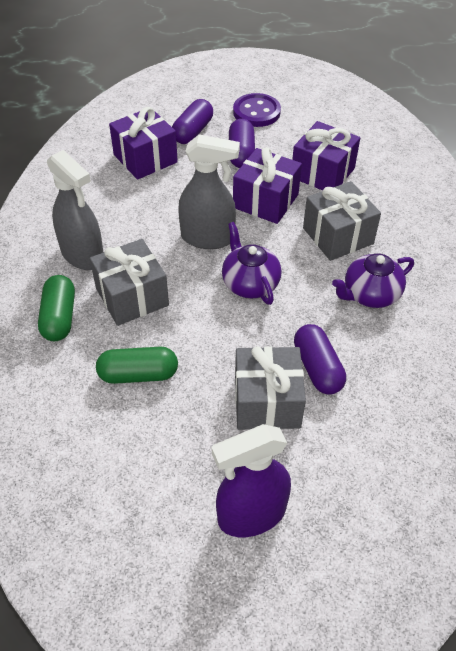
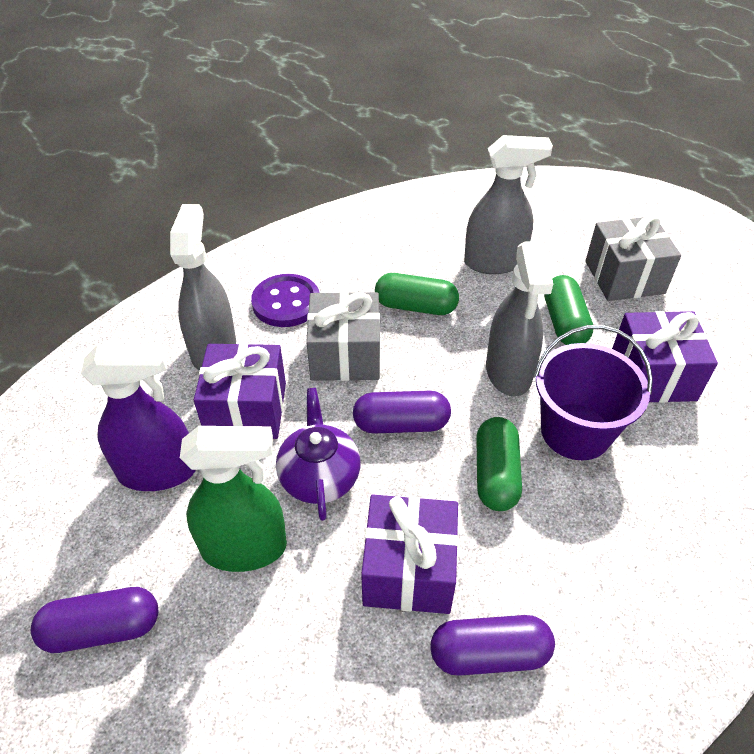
green capsule: 2 -> 3
green spray bottle: 0 -> 1
grey gift: 3 -> 2
grey spray bottle: 2 -> 3
purple bucket: 0 -> 1
purple teapot: 2 -> 1

